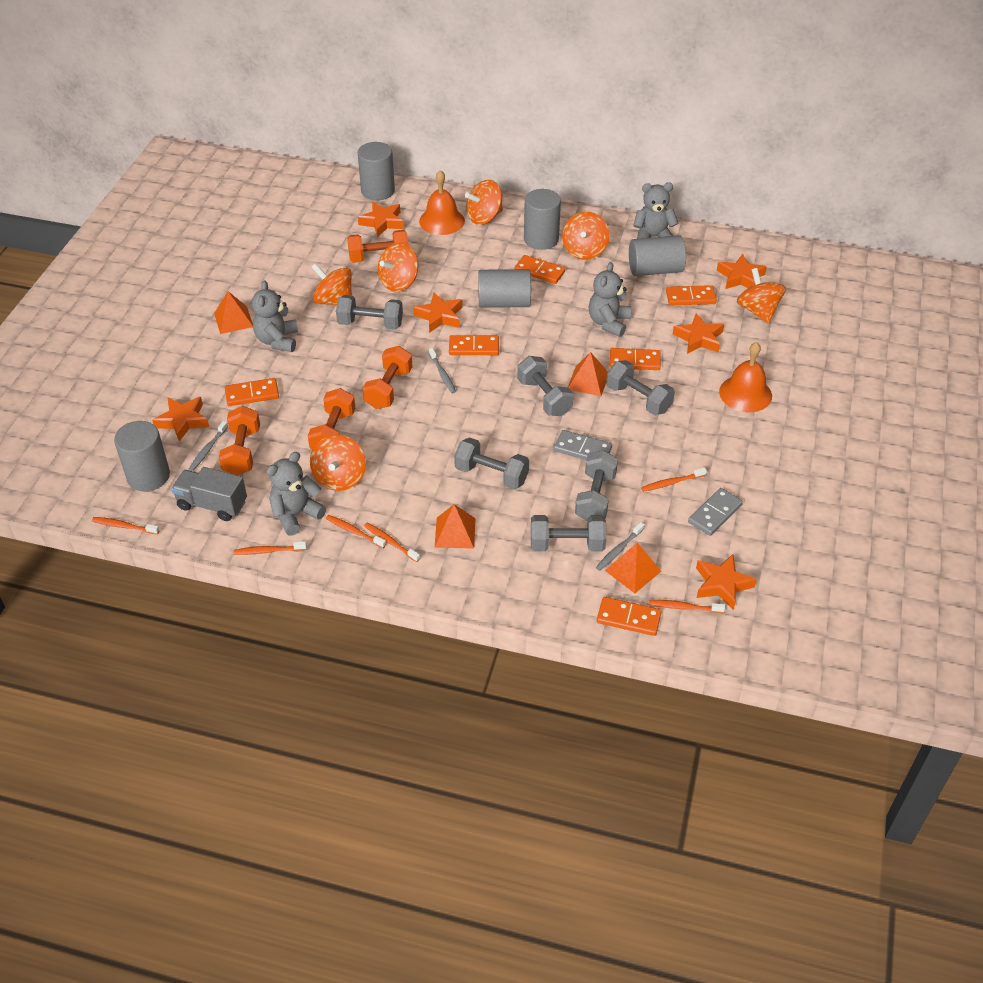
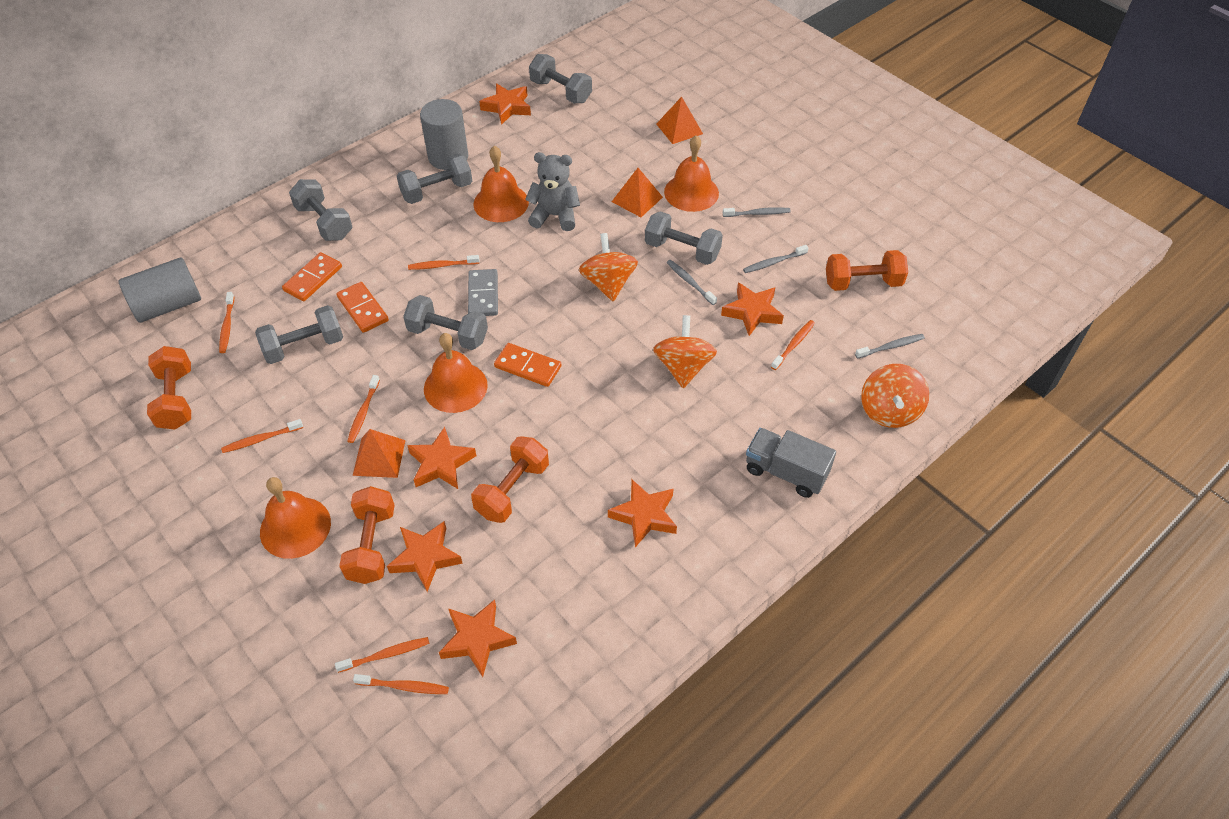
grey cylinder: 5 -> 2
grey domino: 2 -> 1
grey teddy bear: 4 -> 1
grey toothbrush: 3 -> 4
orange bell: 2 -> 4
orange domino: 6 -> 3
orange pyramid: 4 -> 3
orange spinning top: 6 -> 3
orange toothbrush: 6 -> 7

